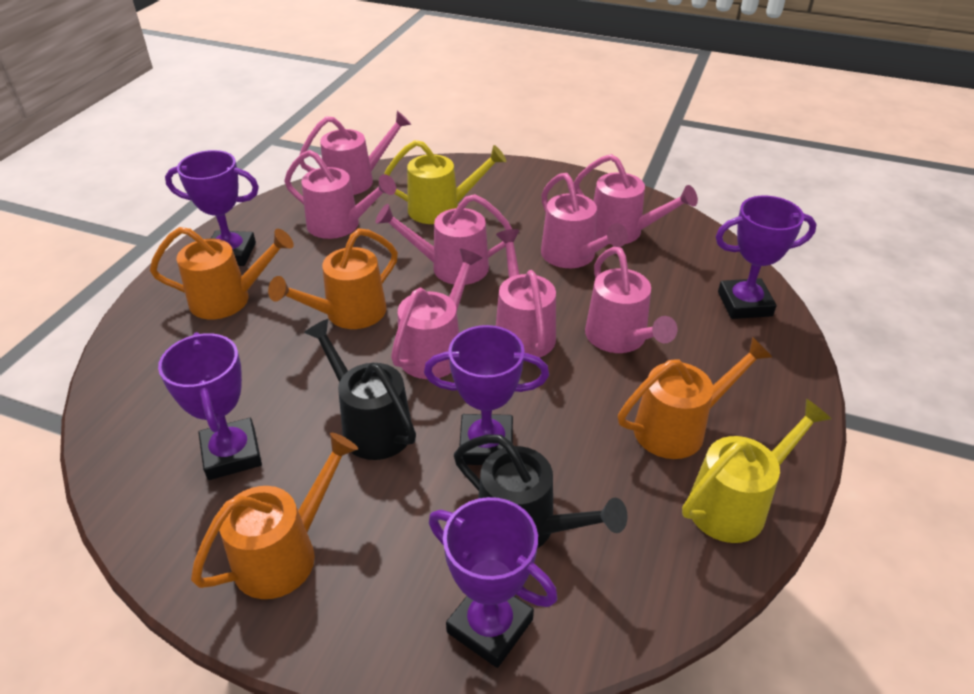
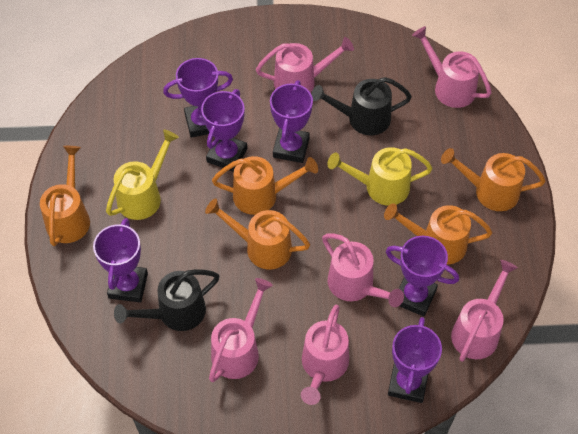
orange watering can: 4 -> 5
pink watering can: 8 -> 6
purple trophy: 5 -> 6

